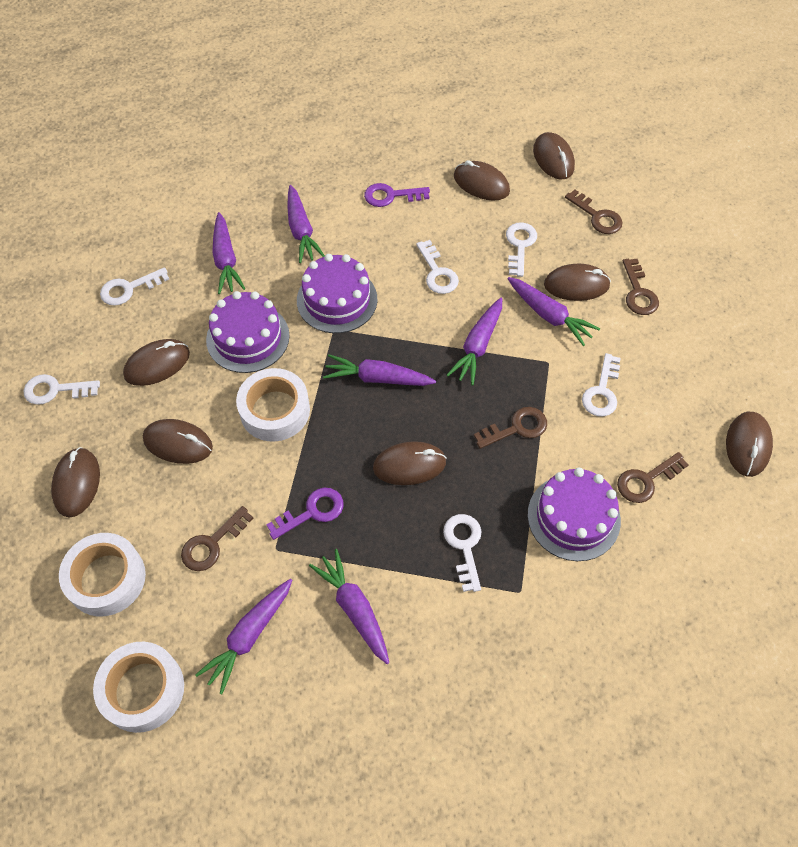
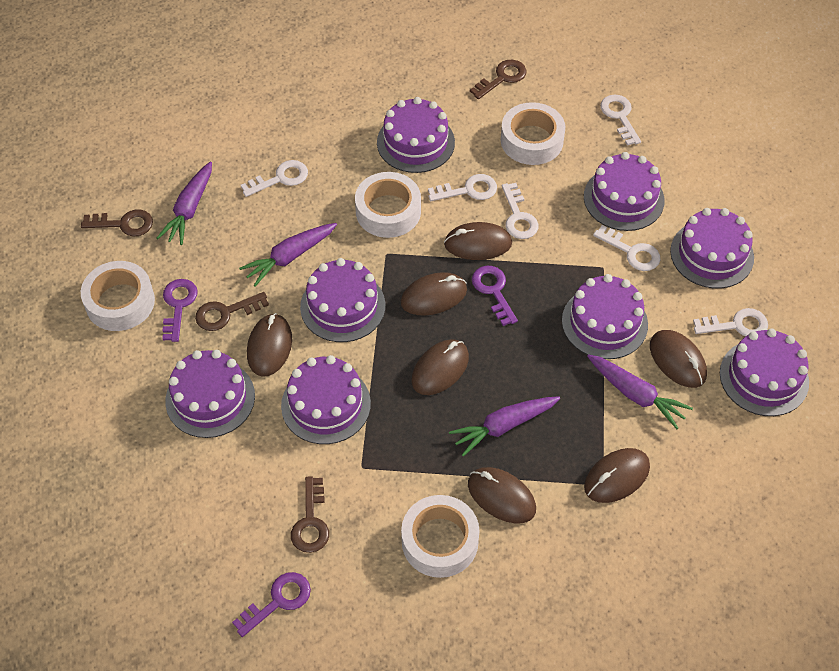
brown key: 5 -> 4
brown mouse: 8 -> 7
purple cake: 3 -> 8
purple carrot: 7 -> 4
purple key: 2 -> 3
white tape: 3 -> 4

